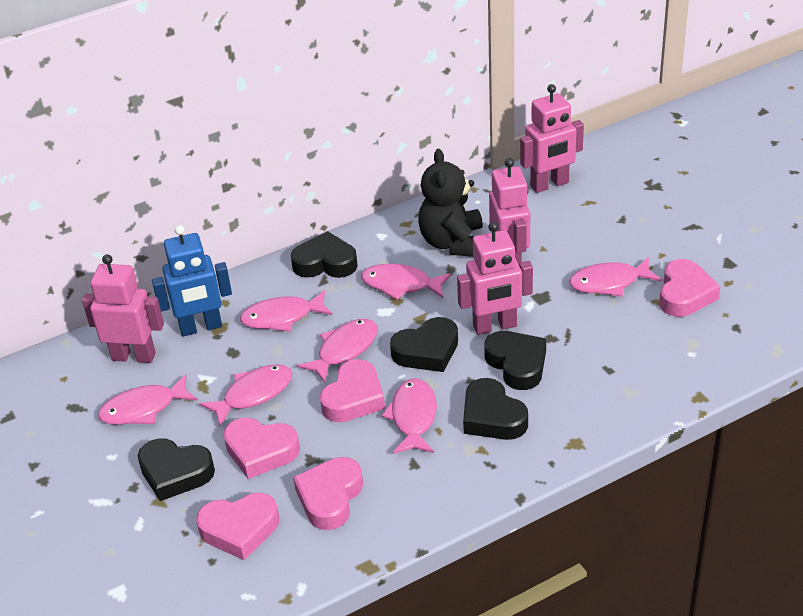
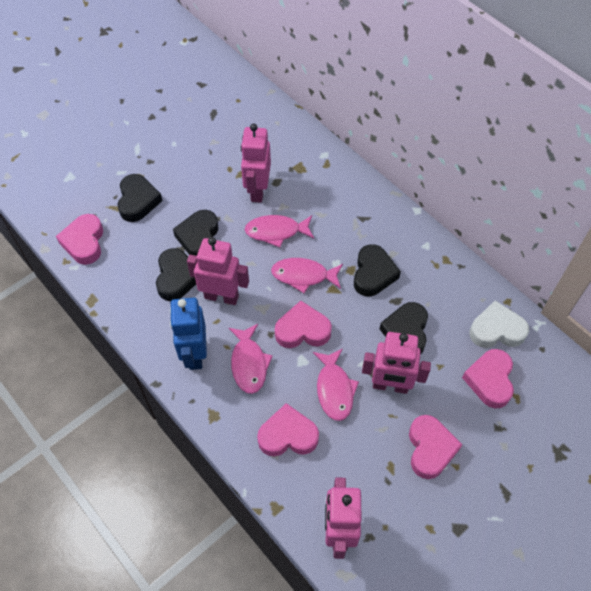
black teddy bear: 1 -> 0
pink fish: 7 -> 4
white heart: 0 -> 1

